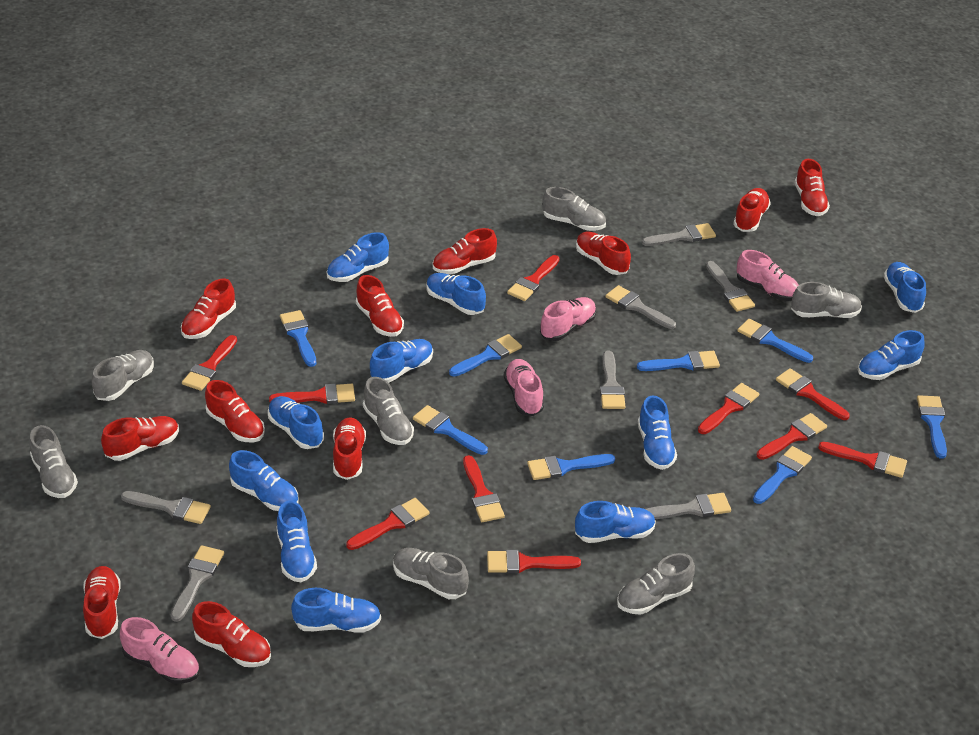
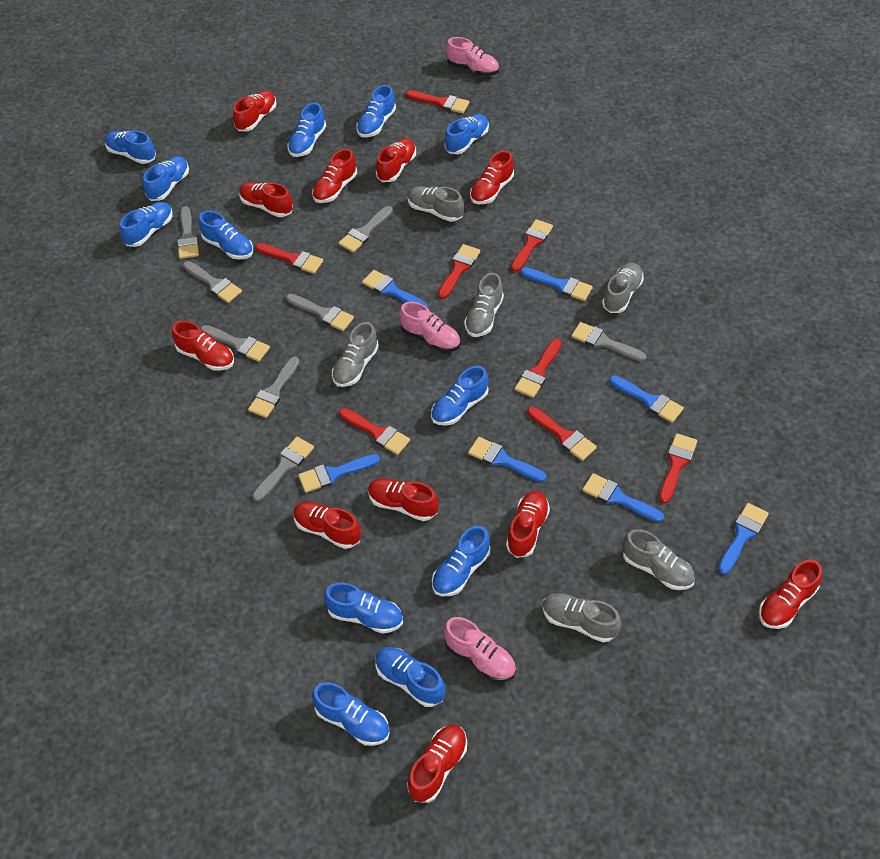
blue brush: 8 -> 7
blue shoe: 11 -> 12
grey brush: 7 -> 8
grey shoe: 7 -> 6
pink shoe: 4 -> 3
red brush: 10 -> 8

